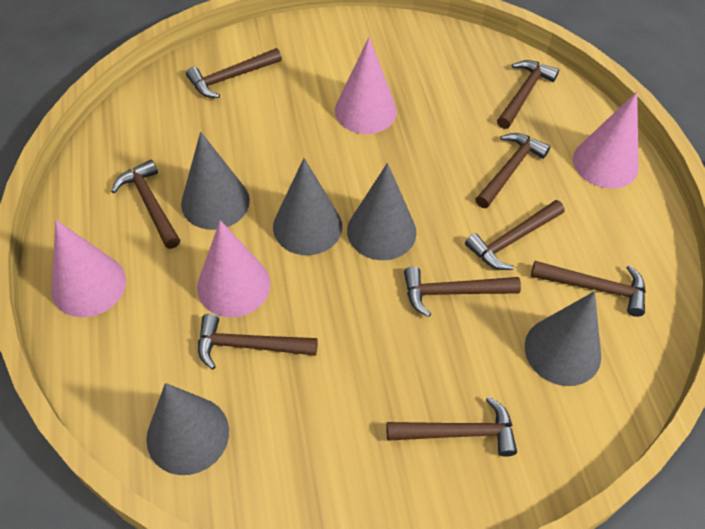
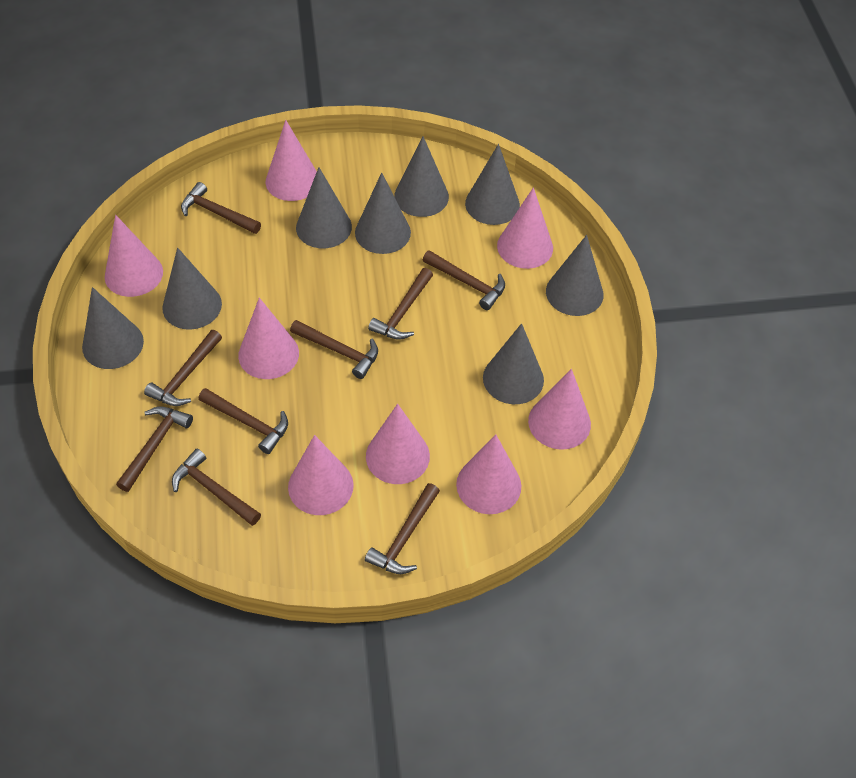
grey cone: 5 -> 8
pink cone: 4 -> 8

